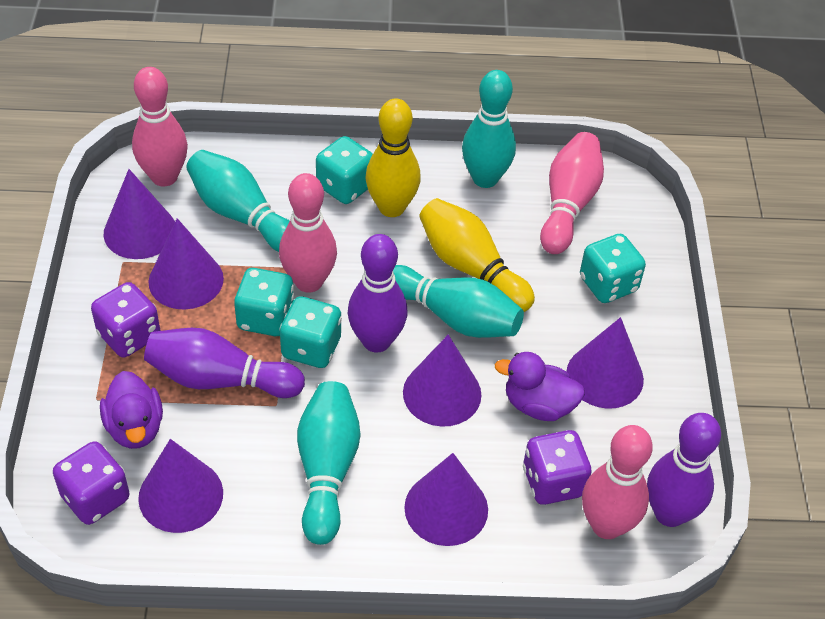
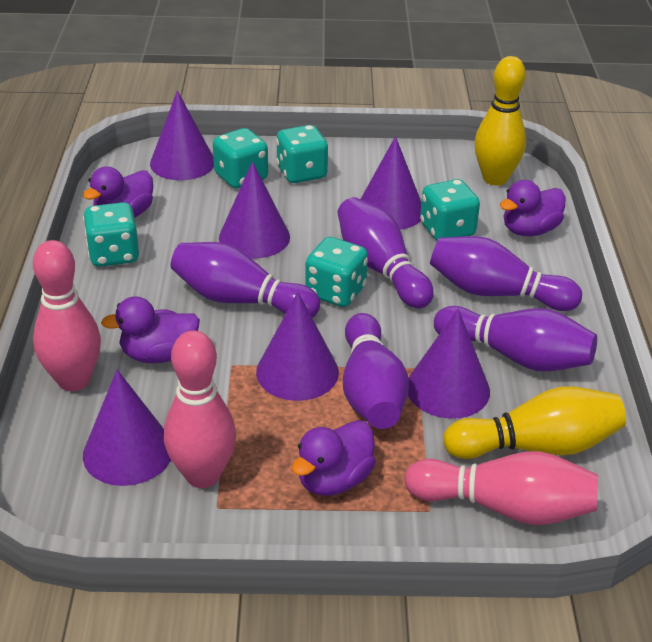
pink bowling pin: 4 -> 3
purple bowling pin: 3 -> 5
purple dice: 3 -> 0
purple duck: 2 -> 4
turquoise bowling pin: 4 -> 0
turquoise dice: 4 -> 5

